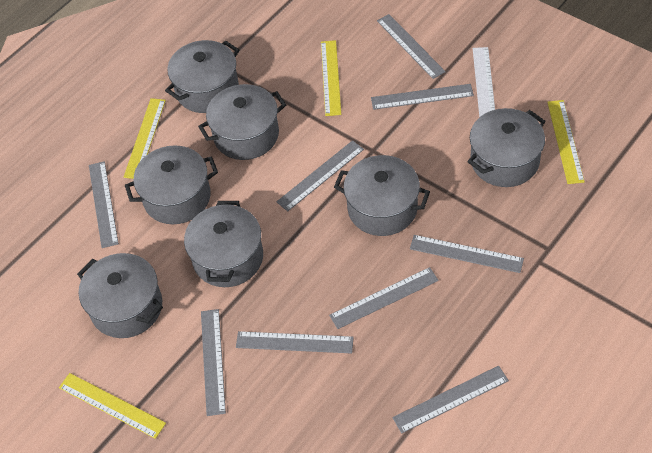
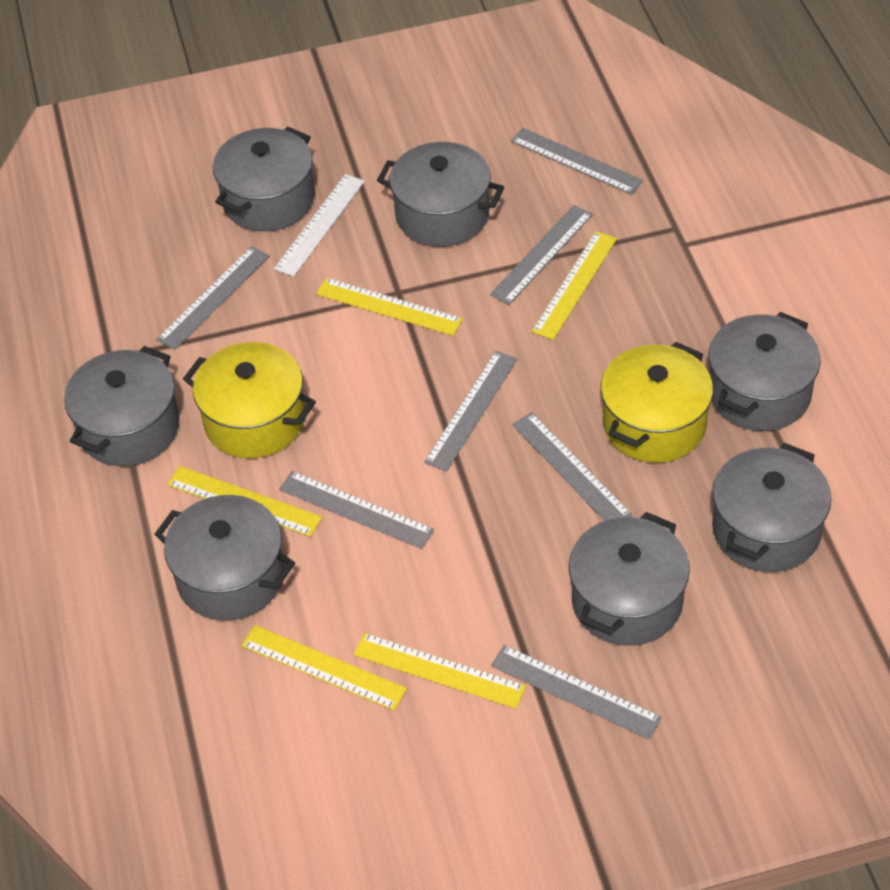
grey ruler: 9 -> 7
yellow pot: 0 -> 2
yellow ruler: 4 -> 5

